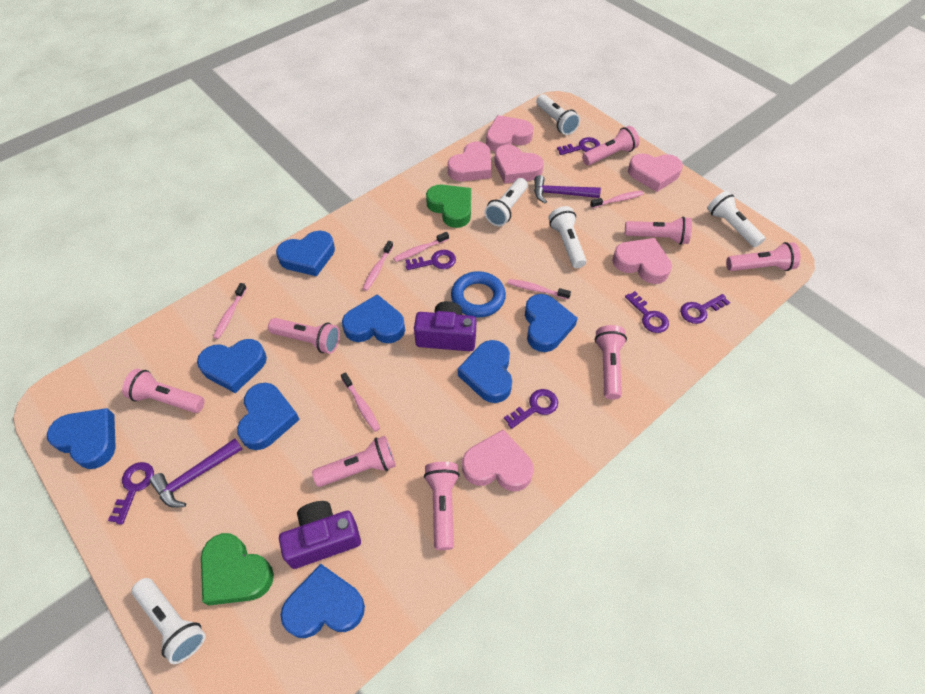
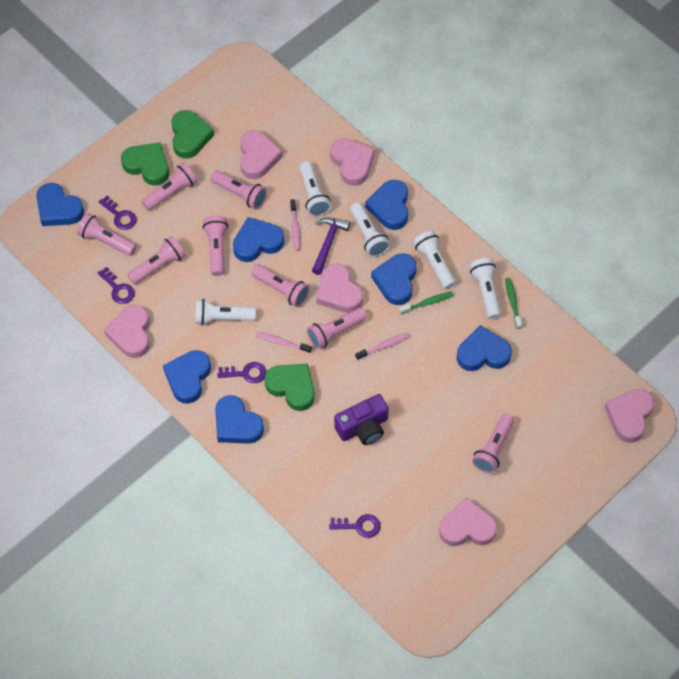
blue heart: 8 -> 7
blue ring: 1 -> 0
green heart: 2 -> 3
green toothbrush: 0 -> 2
pink toothbrush: 6 -> 3
purple camera: 2 -> 1
purple hammer: 2 -> 1
purple key: 6 -> 4

